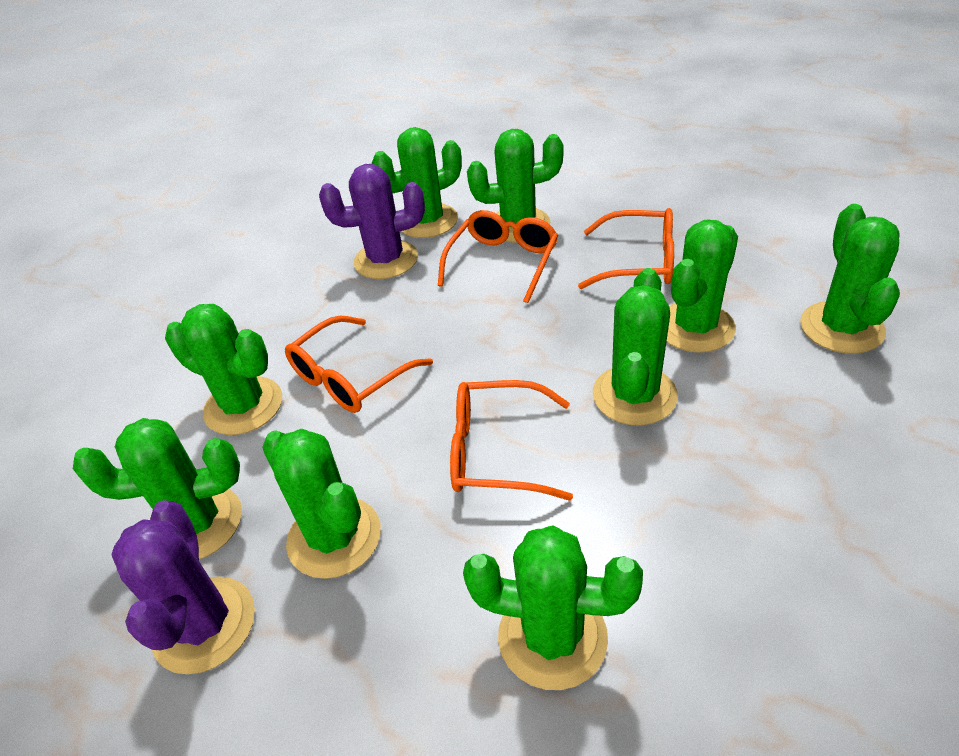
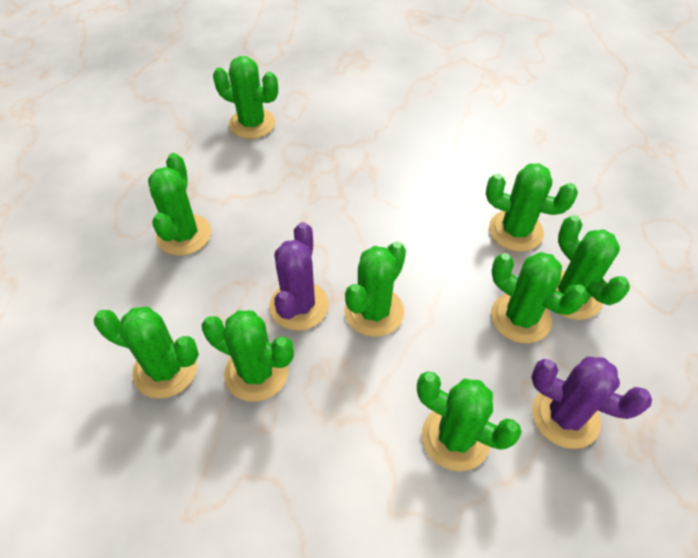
orange glasses: 4 -> 0

